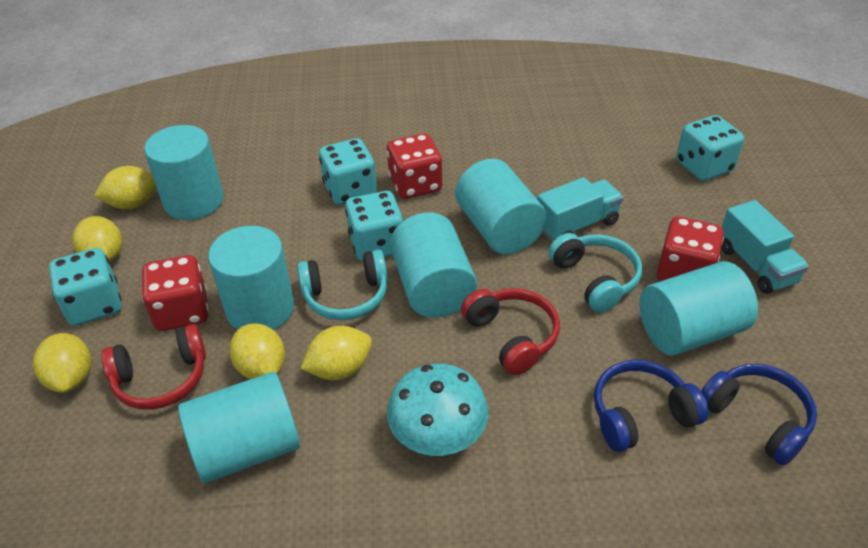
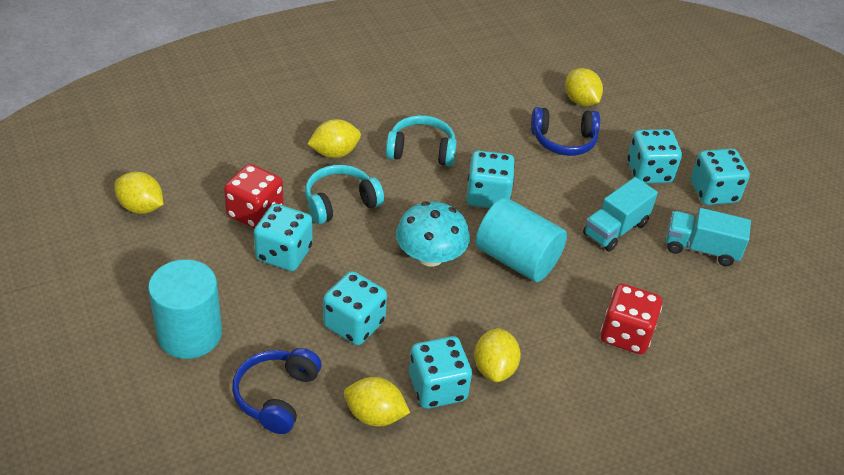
red dice: 3 -> 2
red headphones: 2 -> 0
turquoise cylinder: 6 -> 2
turquoise dice: 4 -> 6

